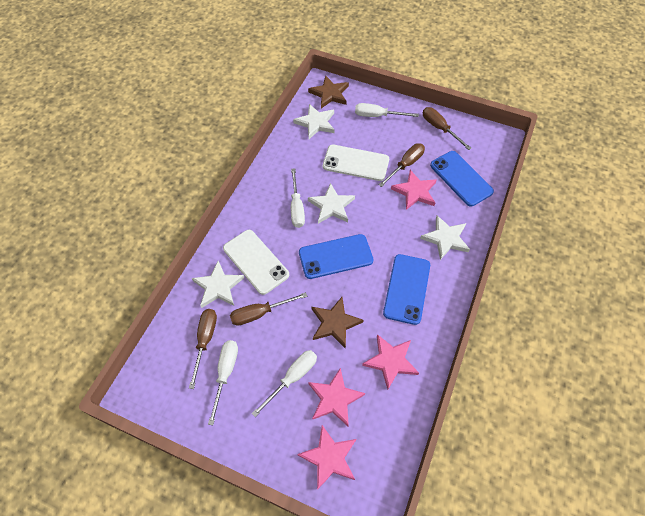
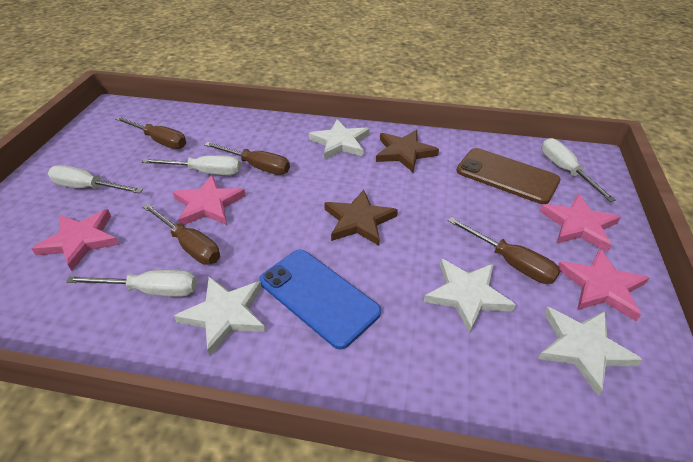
blue phone: 3 -> 1
brown phone: 0 -> 1
white phone: 2 -> 0

